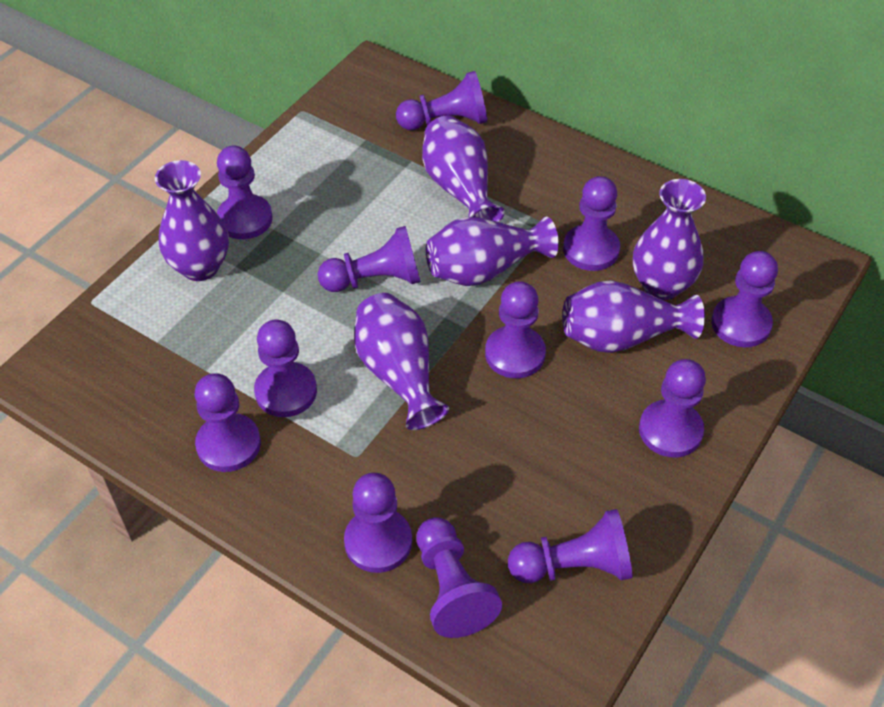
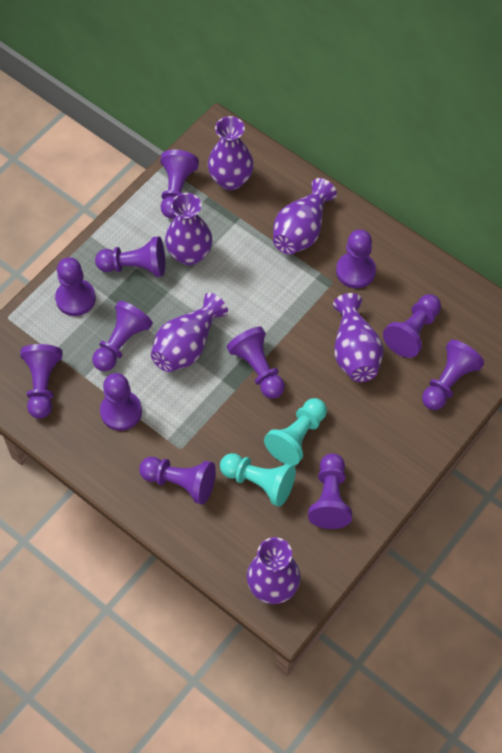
turquoise pawn: 0 -> 2

